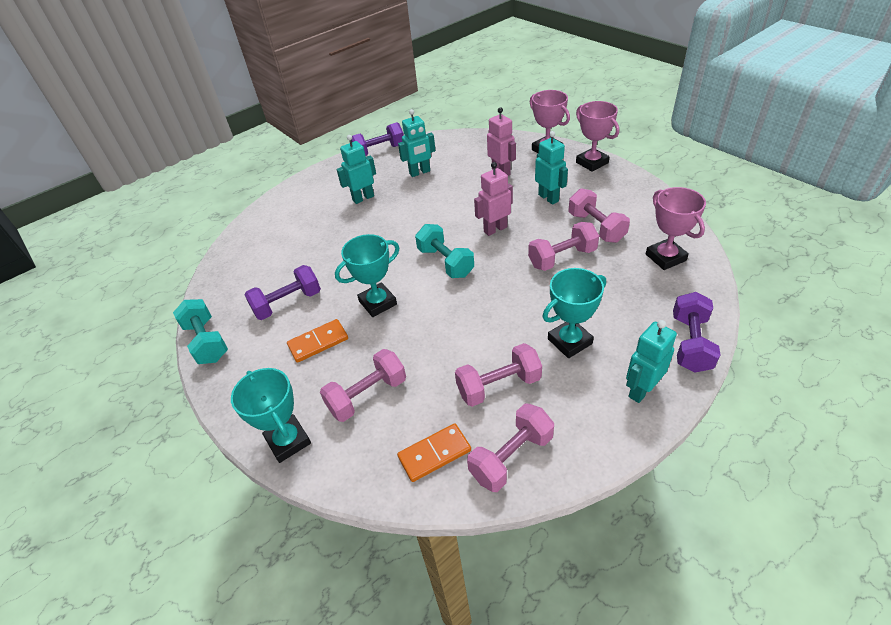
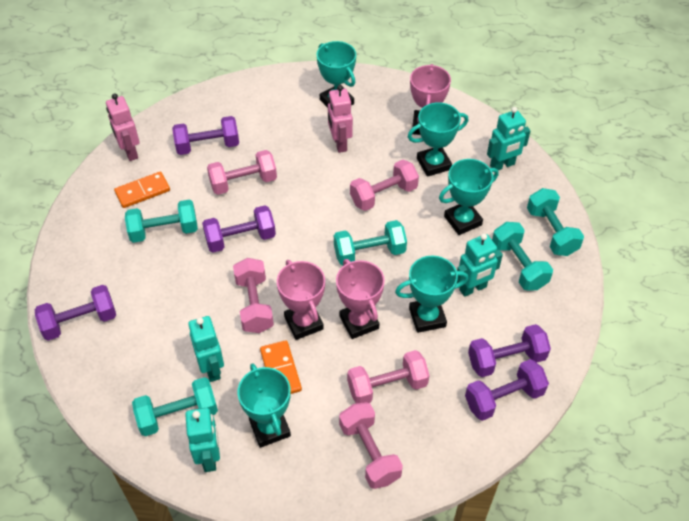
purple dumbbell: 3 -> 5
turquoise dumbbell: 2 -> 5
turquoise trophy: 3 -> 5

